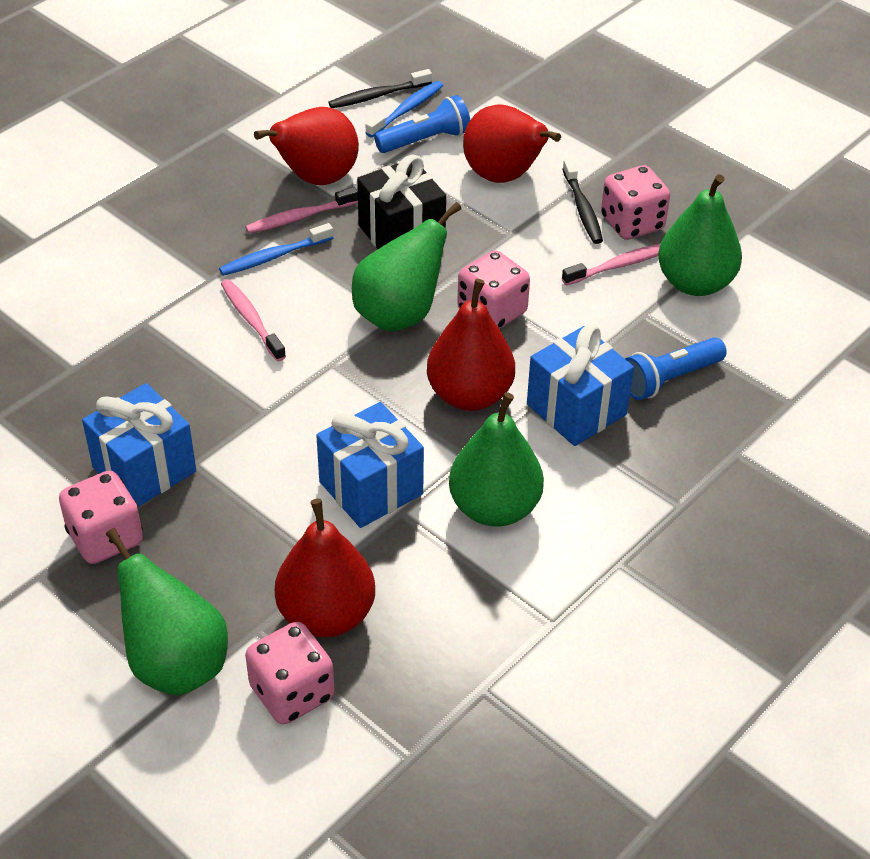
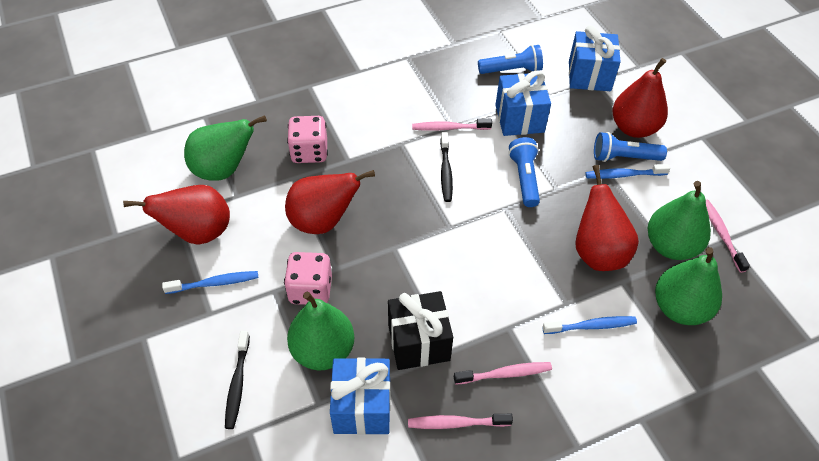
blue flashlight: 2 -> 3
blue toothbrush: 2 -> 3
pink dice: 4 -> 2
pink toothbrush: 3 -> 4

